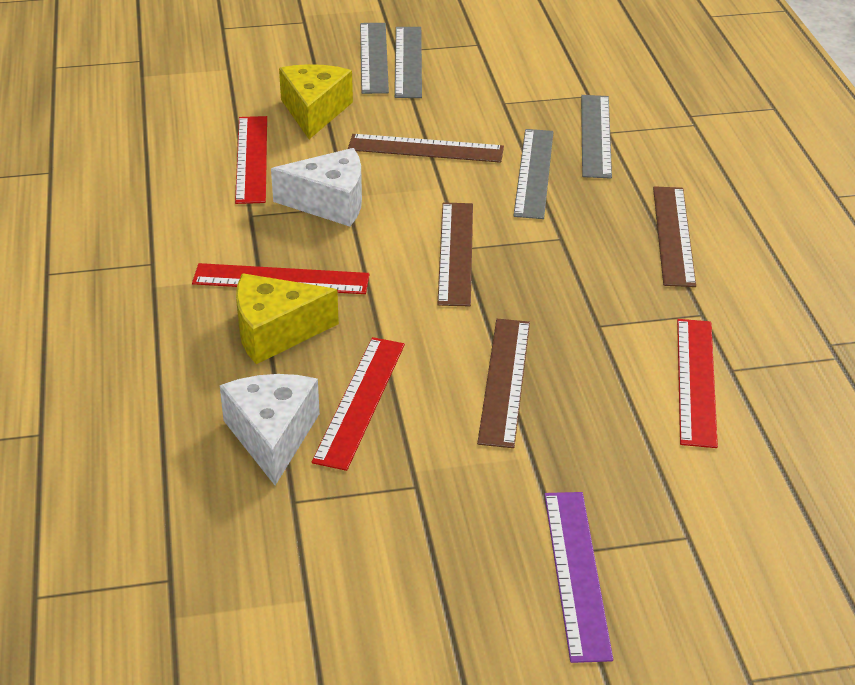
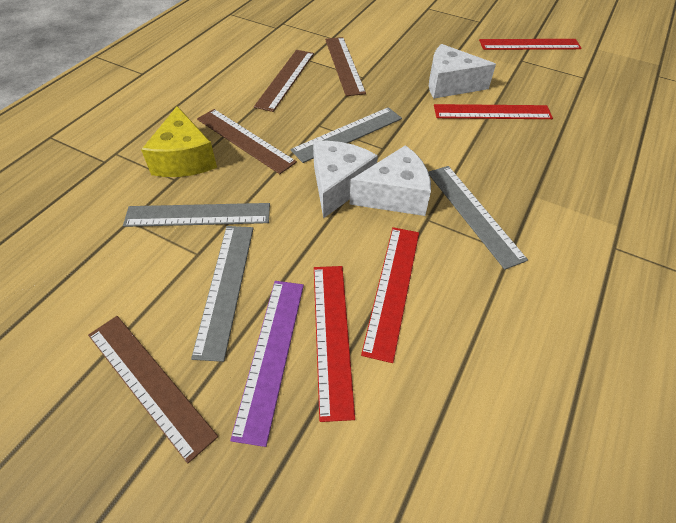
white cheese: 2 -> 3
yellow cheese: 2 -> 1

